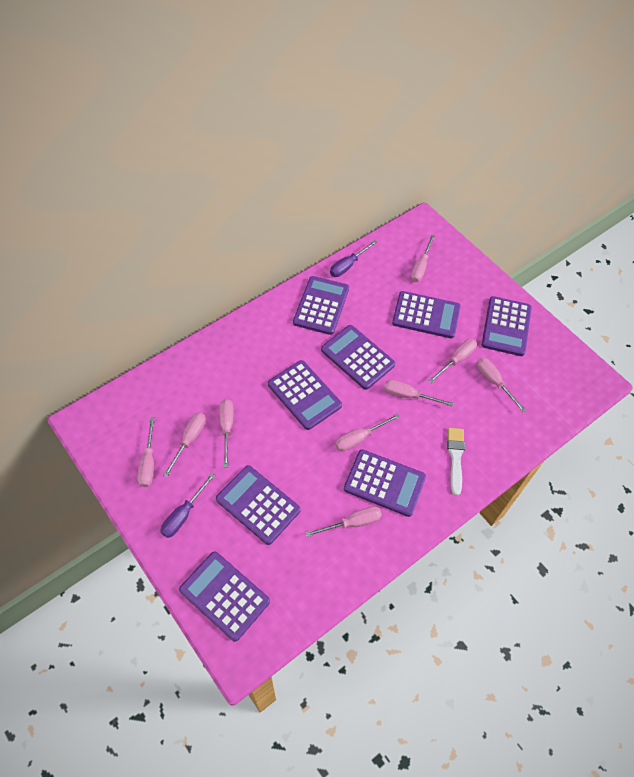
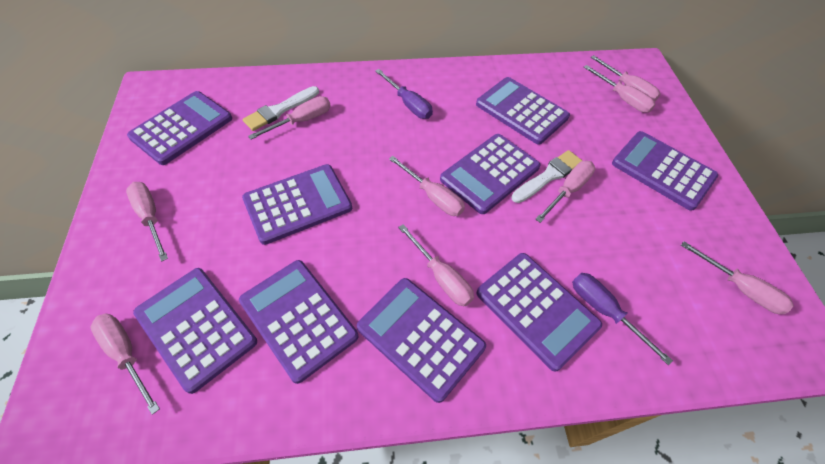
purple calculator: 8 -> 9
white brush: 1 -> 2

